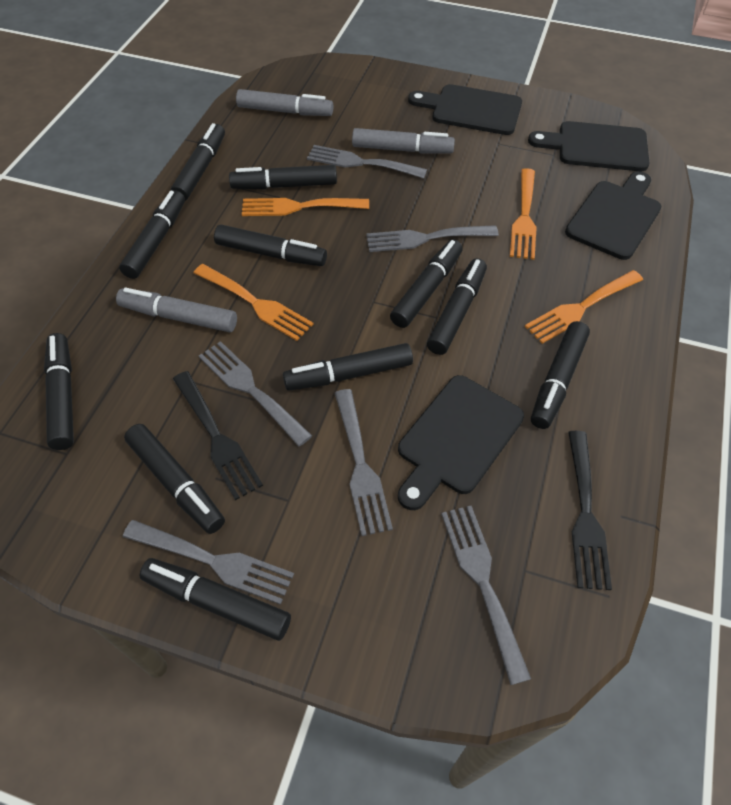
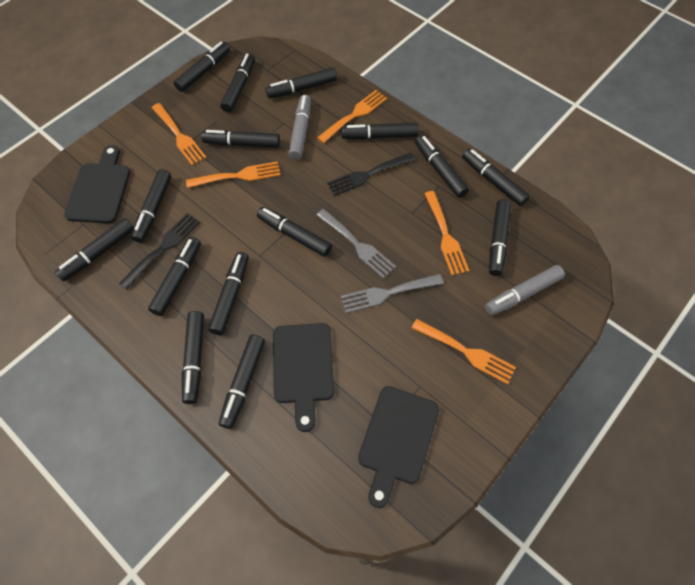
black cutting board: 4 -> 3
black marker: 11 -> 15
grey fork: 6 -> 2
grey marker: 3 -> 2
orange fork: 4 -> 5

